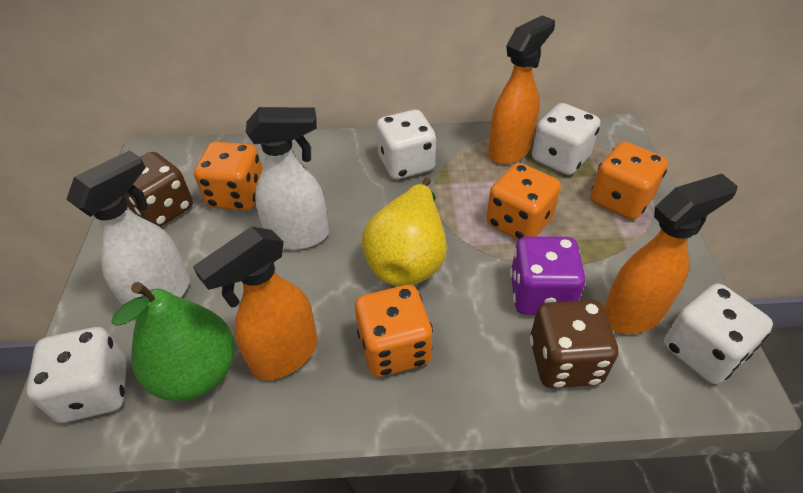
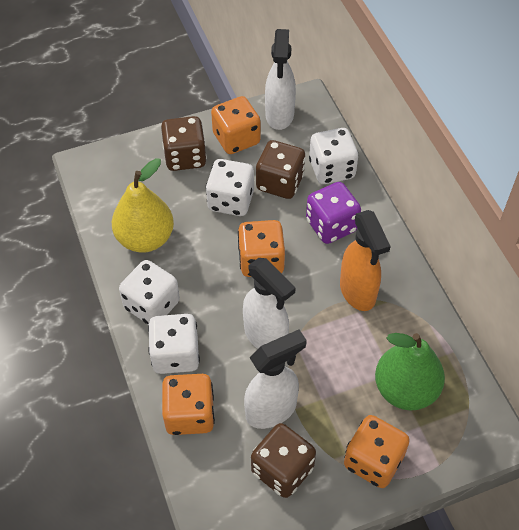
brown dice: 2 -> 3
orange spray bottle: 3 -> 1
white spray bottle: 2 -> 3

